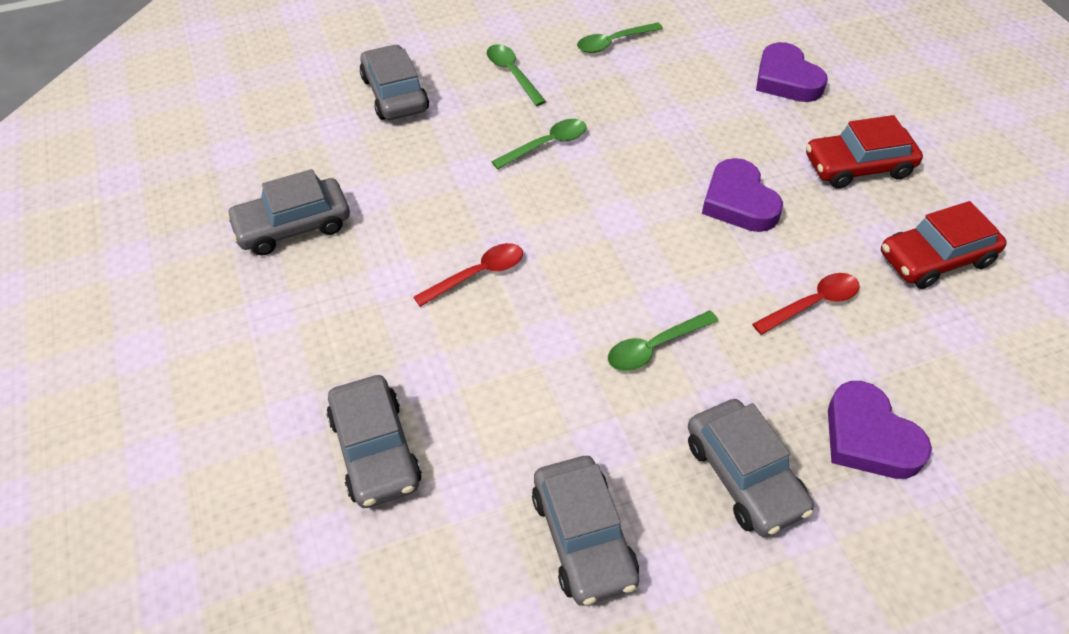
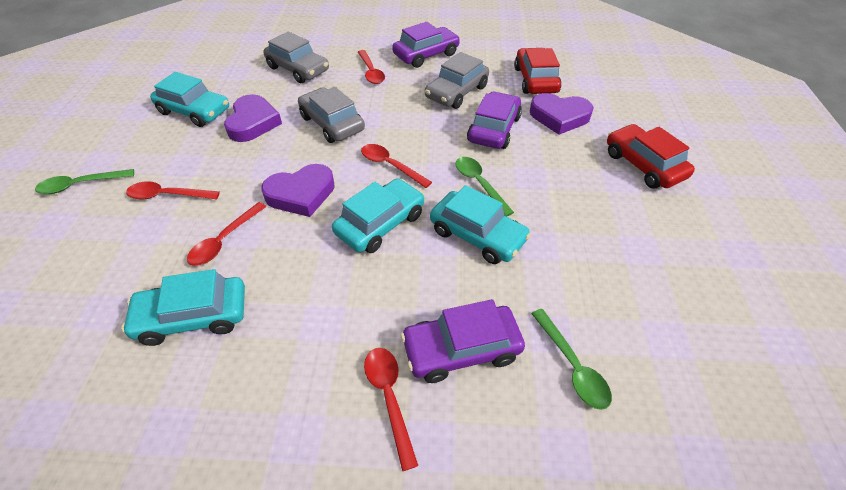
green spoon: 4 -> 3
grey car: 5 -> 3
purple car: 0 -> 3
red spoon: 2 -> 5
turquoise car: 0 -> 4

